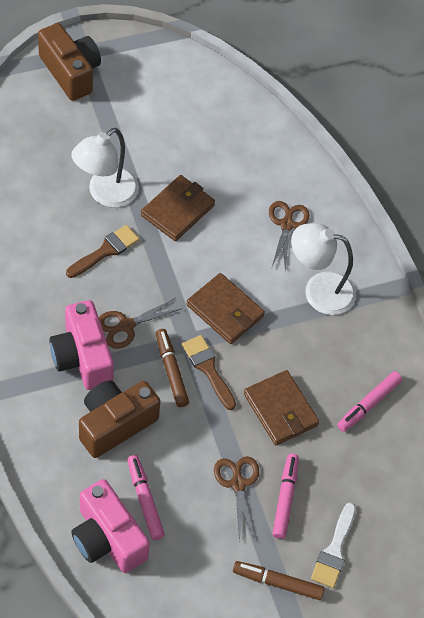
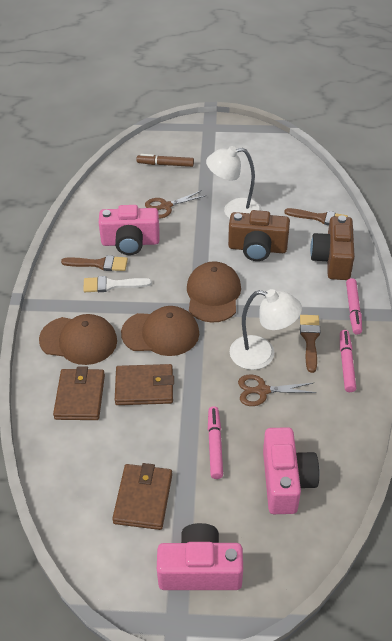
brown brush: 2 -> 3
brown cap: 0 -> 3
brown marker: 2 -> 1
brown scissors: 3 -> 2
pink camera: 2 -> 3

